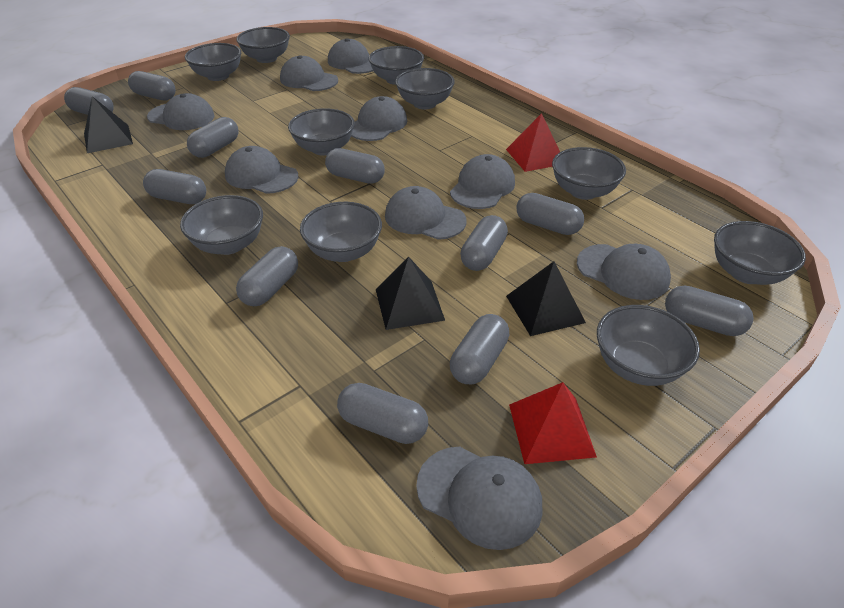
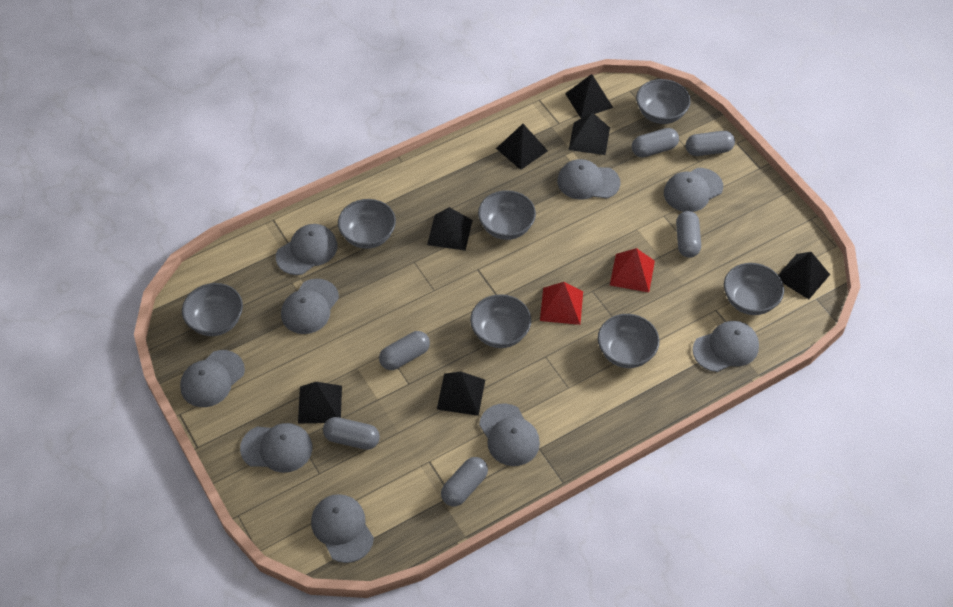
black pyramid: 3 -> 7
grey bowl: 10 -> 7
grey capsule: 11 -> 6

